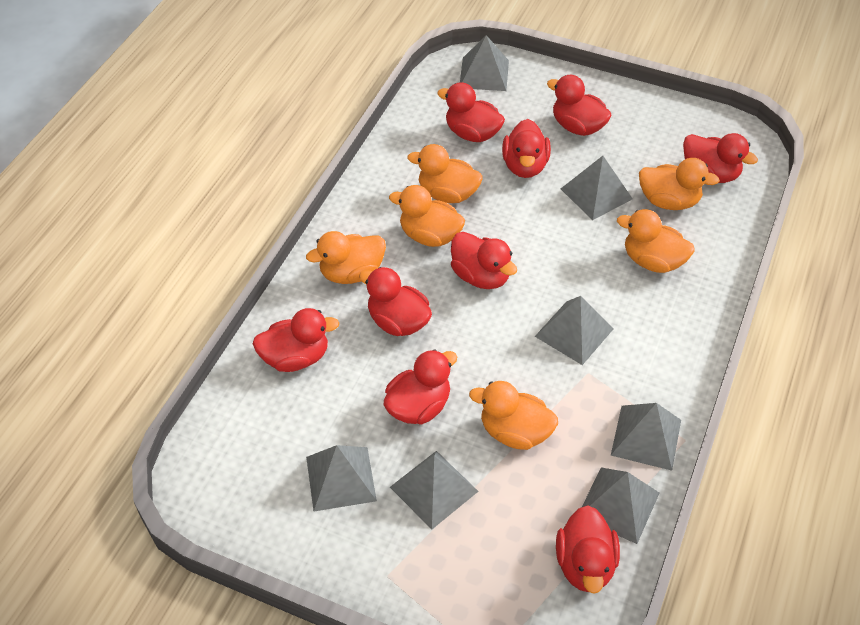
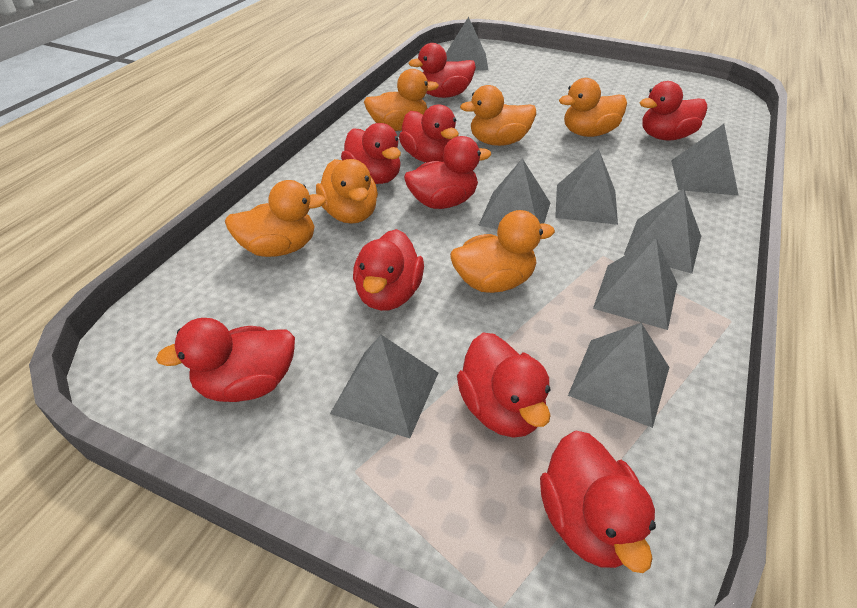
grey pyramid: 7 -> 8

